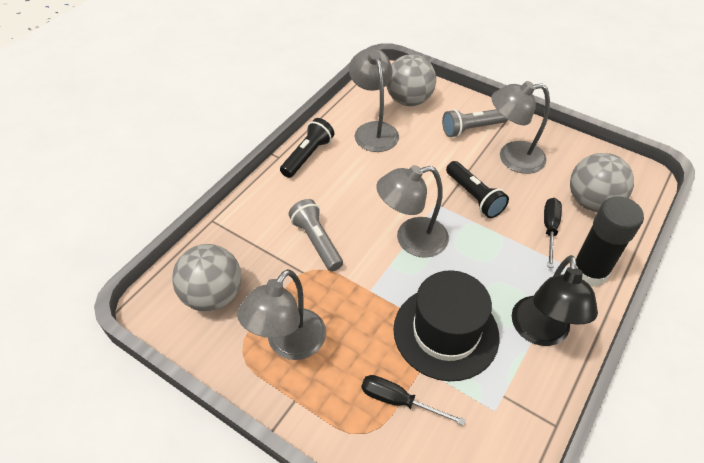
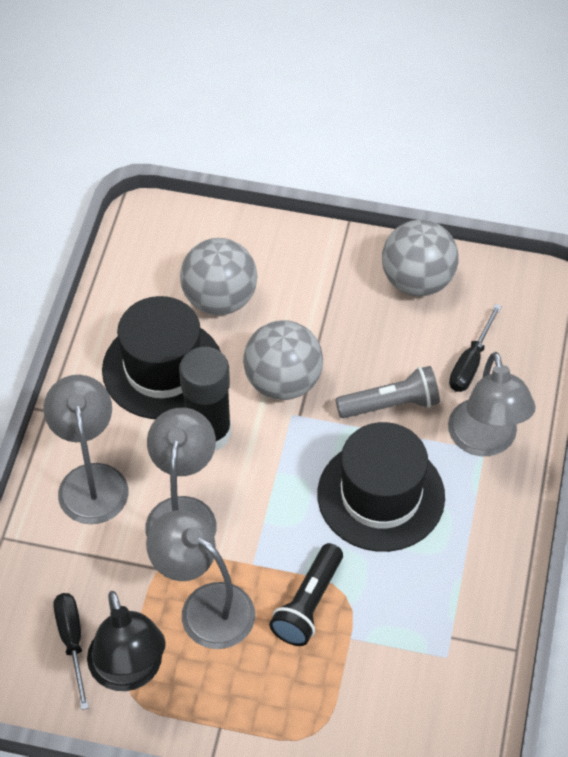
black flashlight: 2 -> 1
black hat: 1 -> 2
grey flashlight: 2 -> 1

